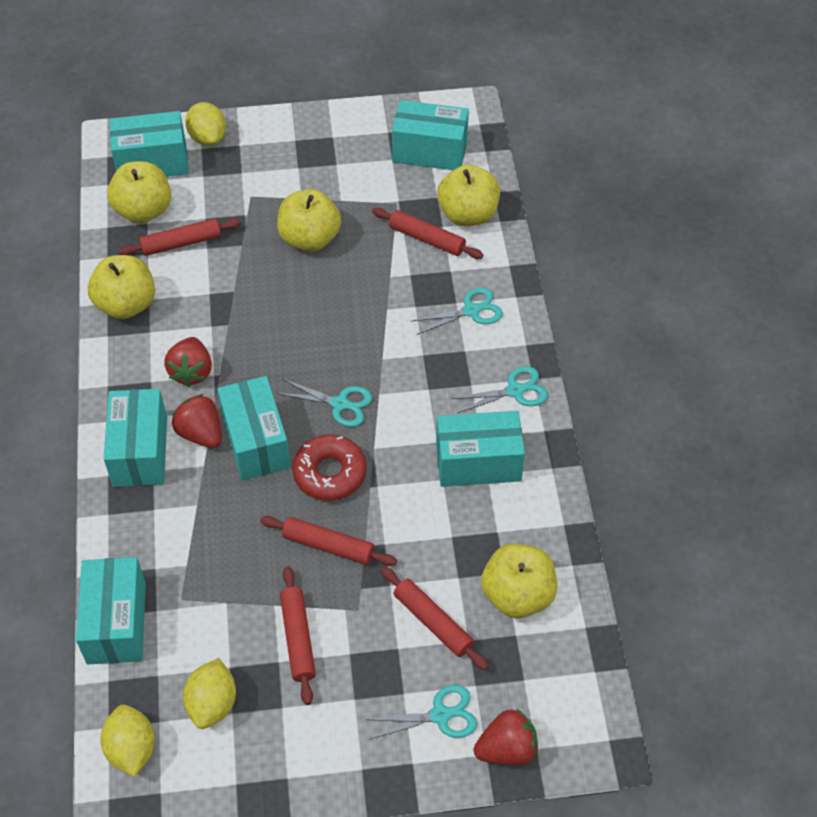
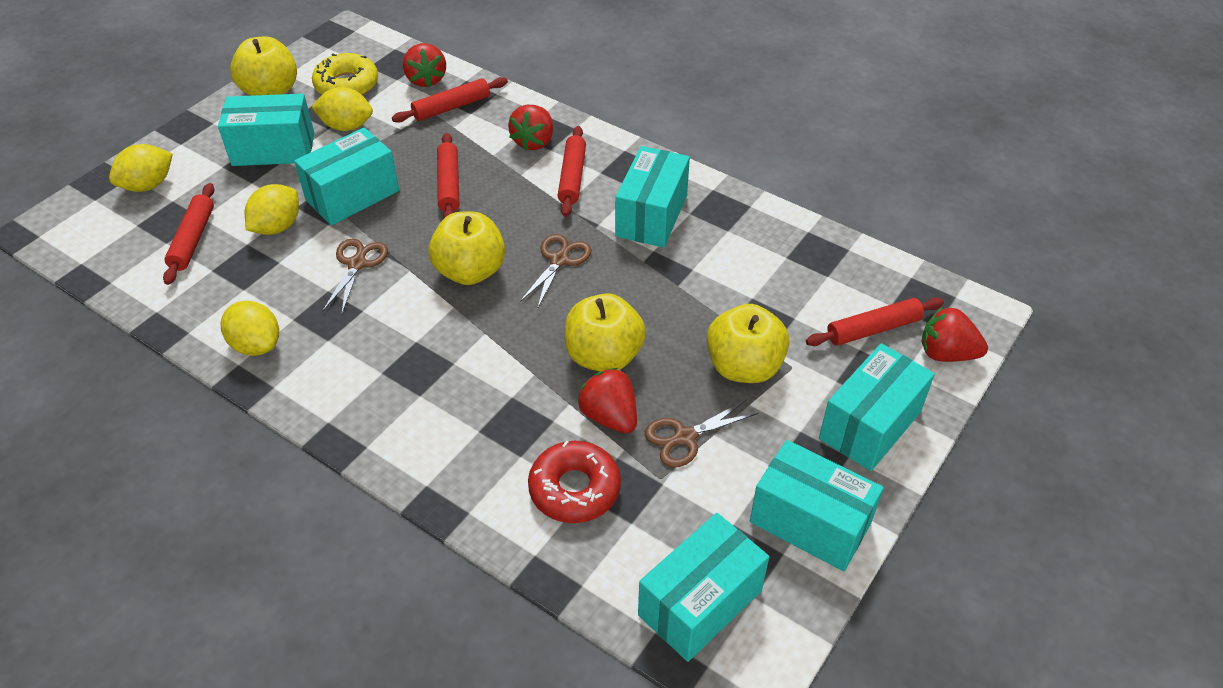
brown scissors: 0 -> 3
red strawberry: 3 -> 4
turquoise scissors: 4 -> 0
yellow apple: 5 -> 4
yellow donut: 0 -> 1
yellow lemon: 3 -> 4

